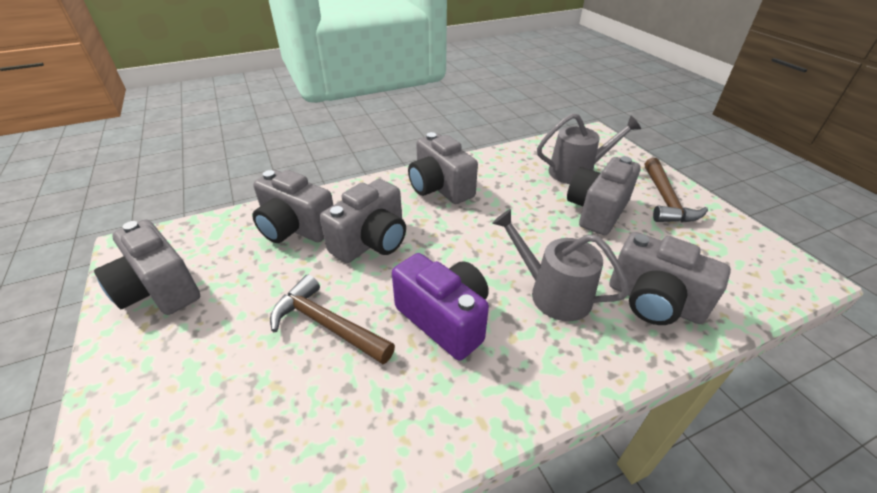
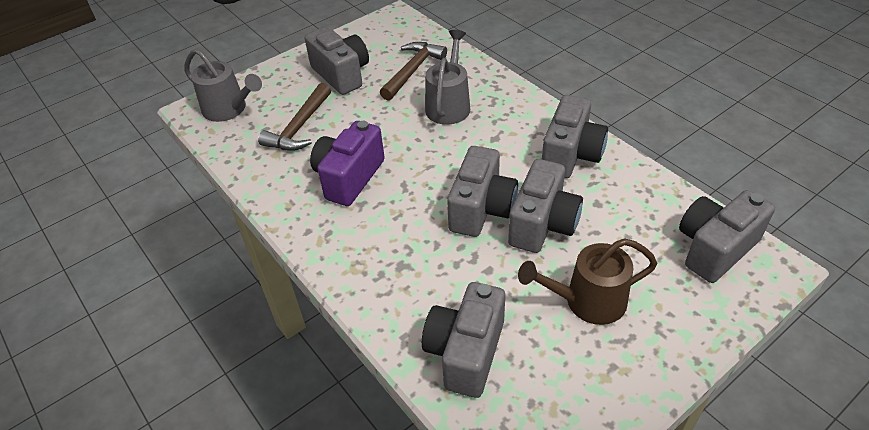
brown watering can: 0 -> 1

